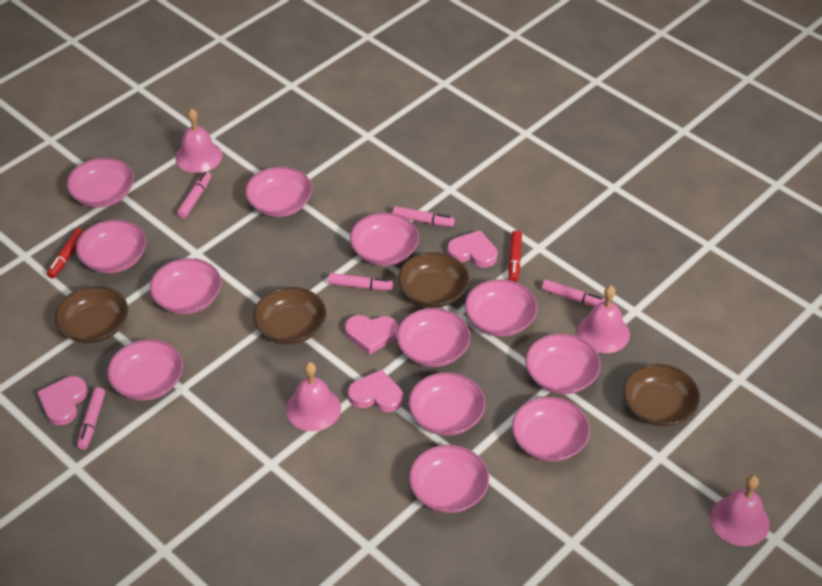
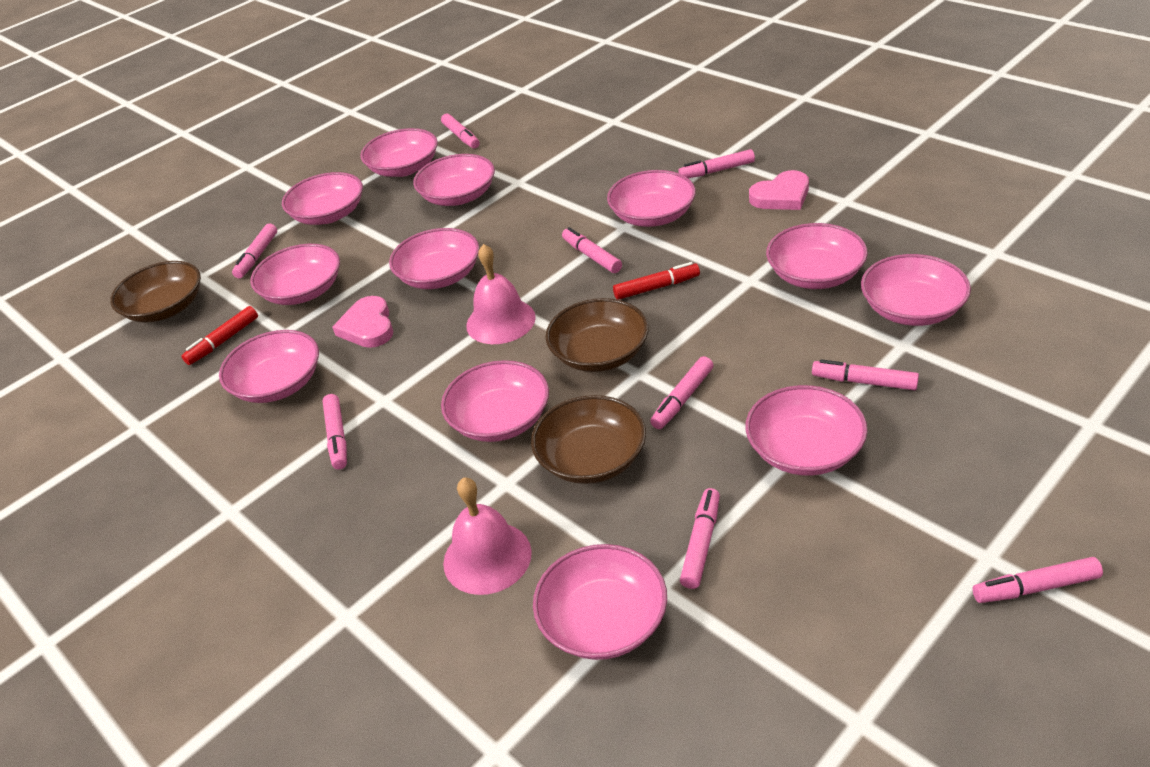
brown bowl: 4 -> 3
pink bell: 4 -> 2
pink heart: 4 -> 2
pink marker: 5 -> 9

